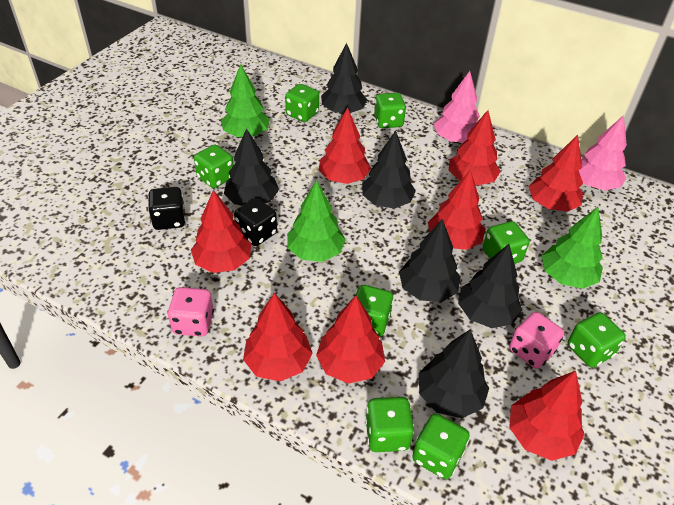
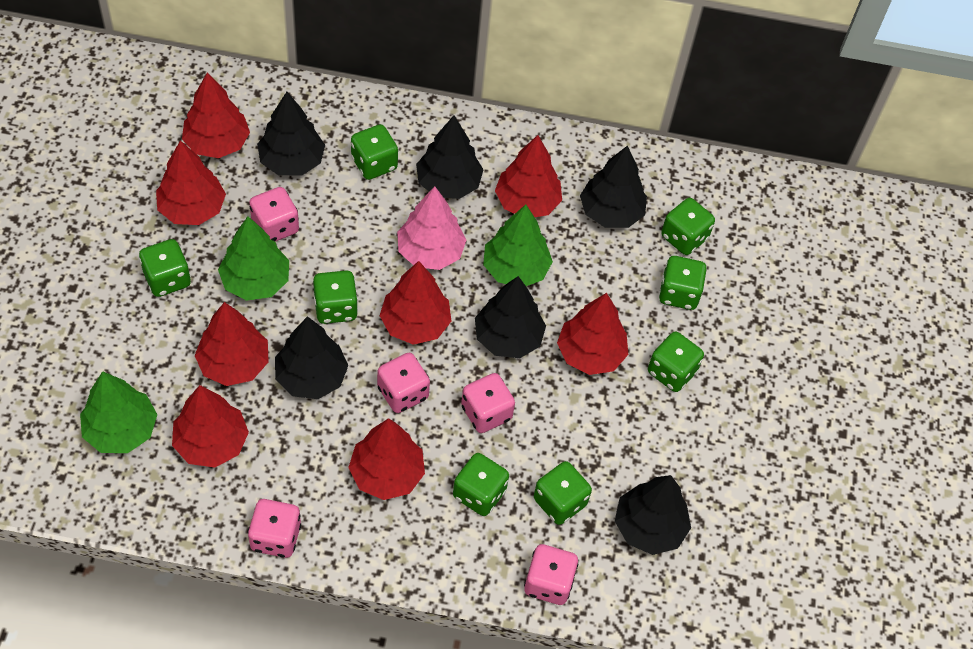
black dice: 2 -> 0
pink dice: 2 -> 5
pink tree: 2 -> 1

